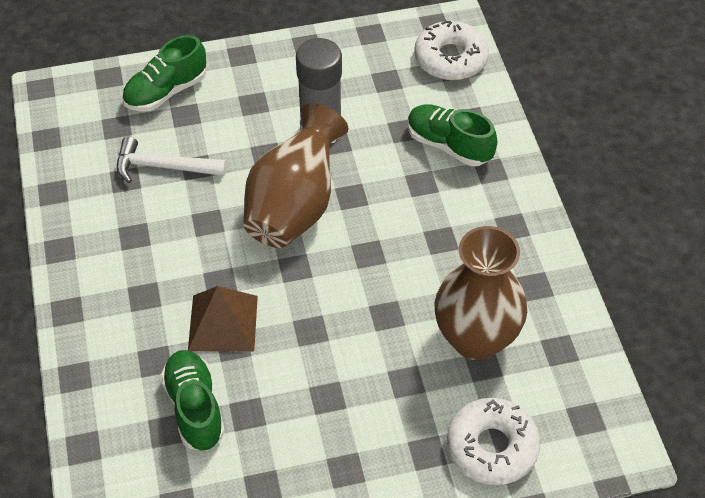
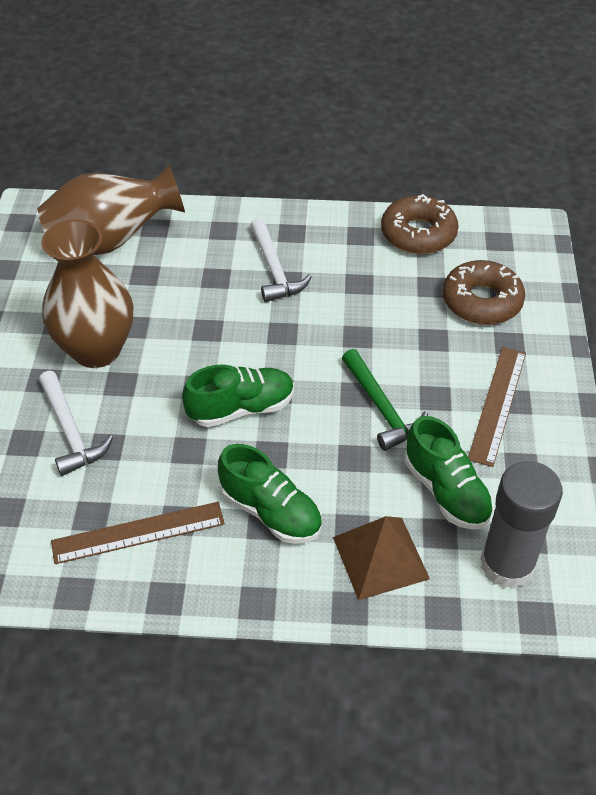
brown donut: 0 -> 2
brown ruler: 0 -> 2
green hammer: 0 -> 1
white donut: 2 -> 0
white hammer: 1 -> 2

